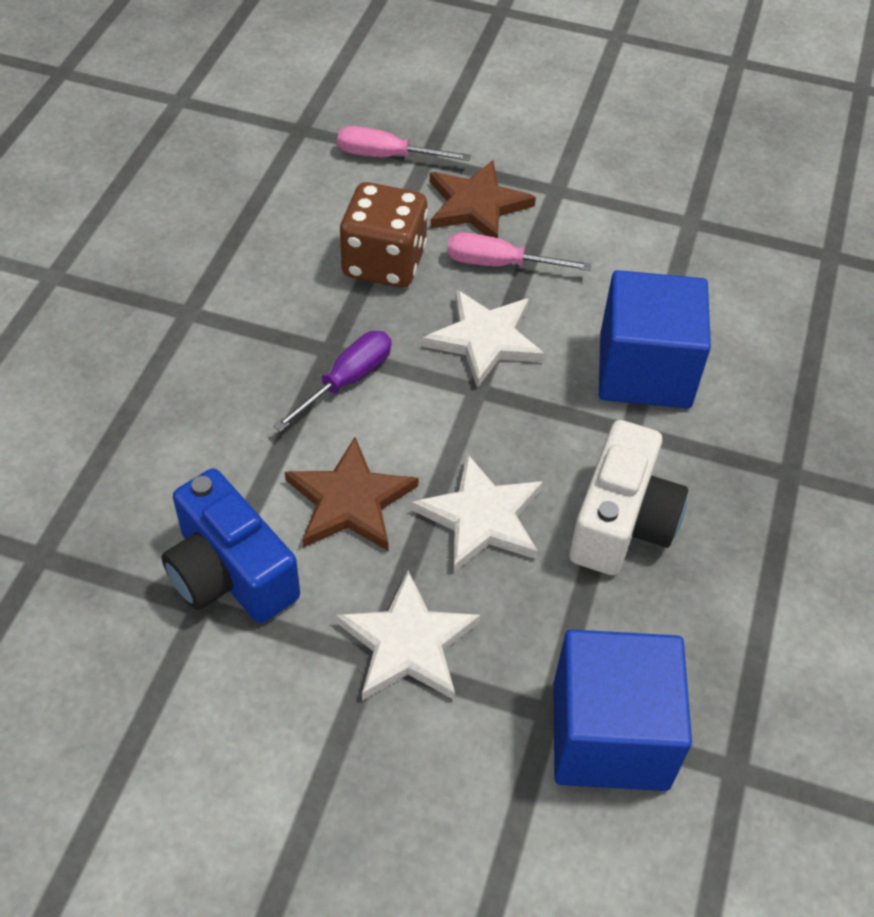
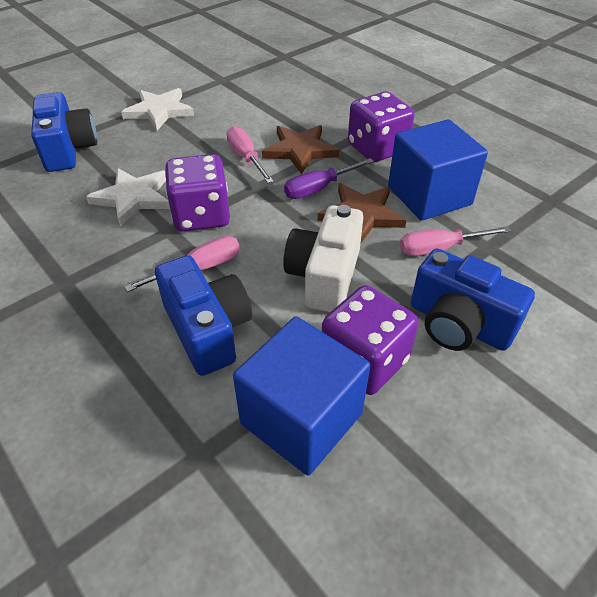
blue camera: 1 -> 3
brown dice: 1 -> 0
pink screwdriver: 2 -> 3
purple dice: 0 -> 3
white star: 3 -> 2

